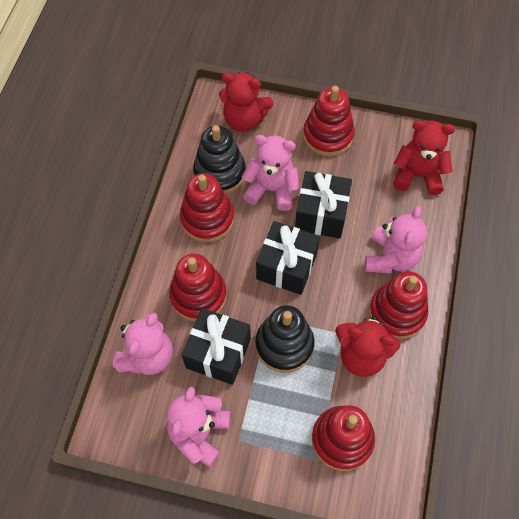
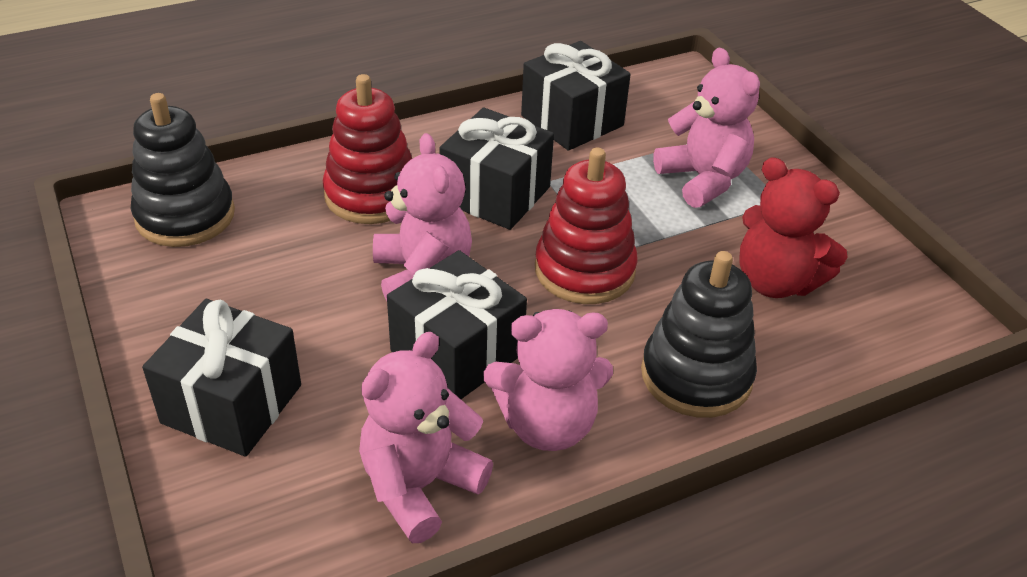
black gift: 3 -> 4
red stacking toy: 5 -> 2
red teddy bear: 3 -> 1

